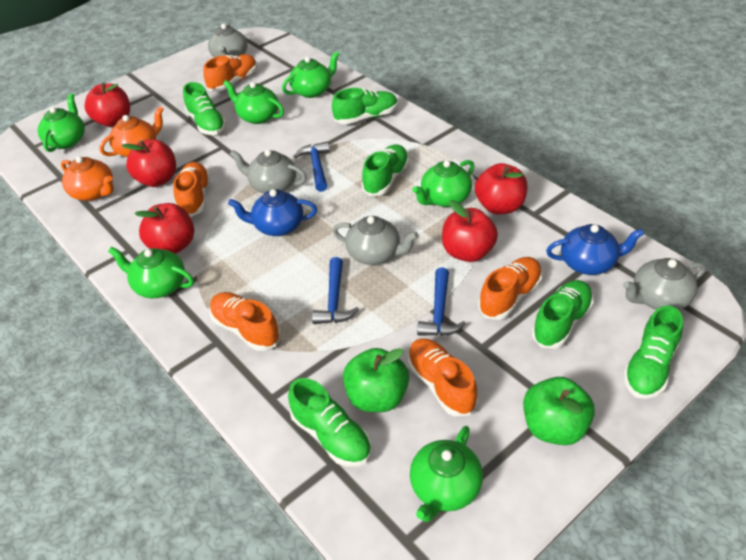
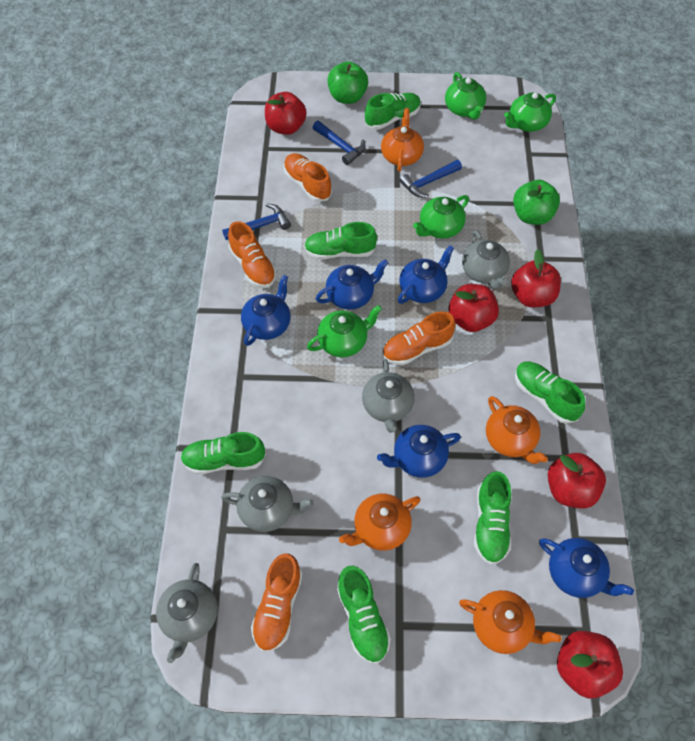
blue teapot: 2 -> 5
green teapot: 6 -> 4
orange shoe: 5 -> 4
orange teapot: 2 -> 4

